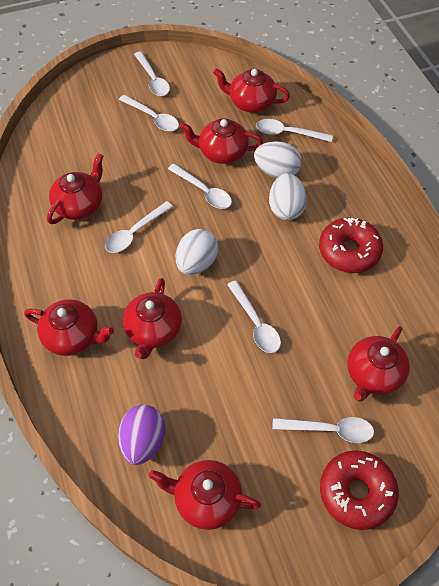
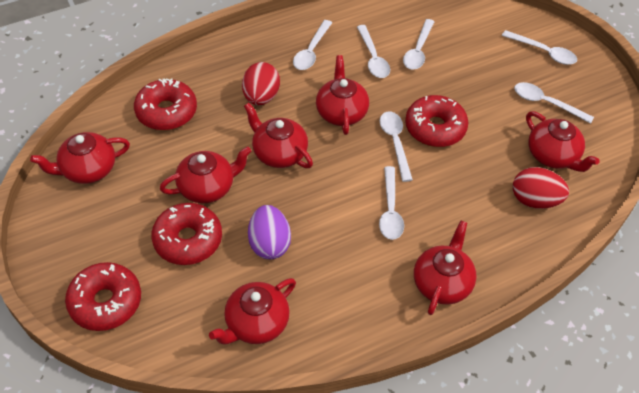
red donut: 2 -> 4
red egg: 0 -> 2
white egg: 3 -> 0

